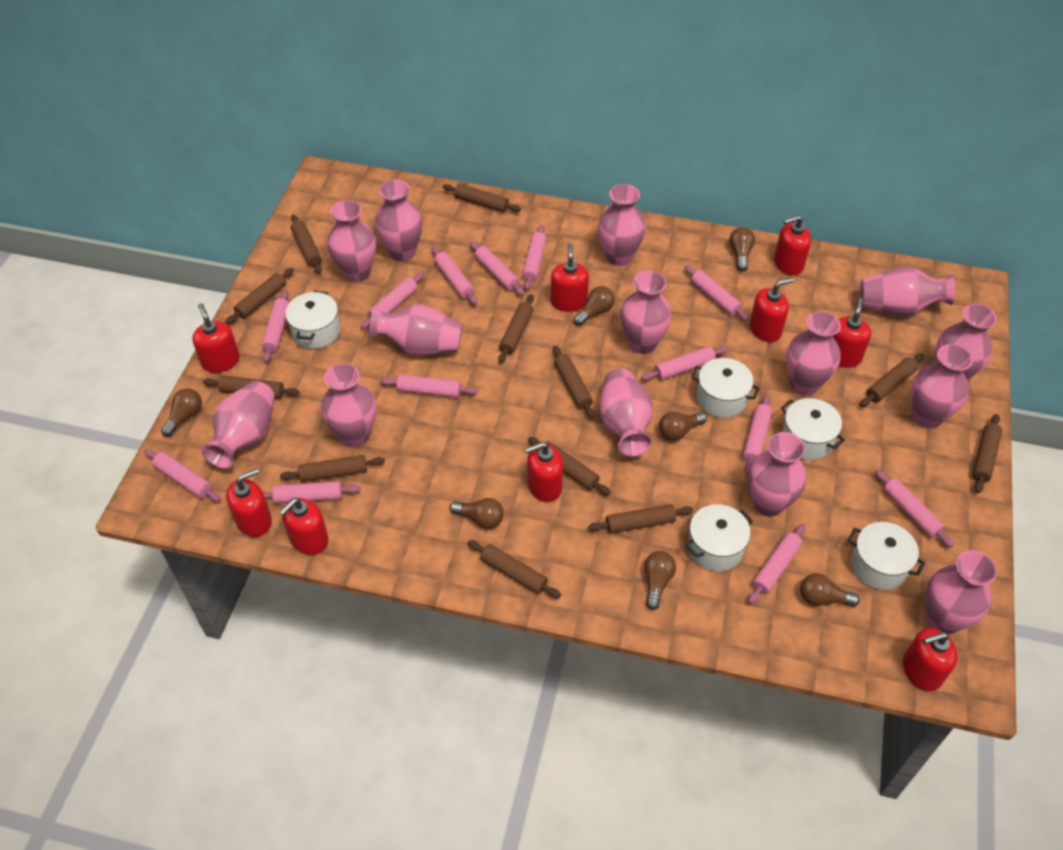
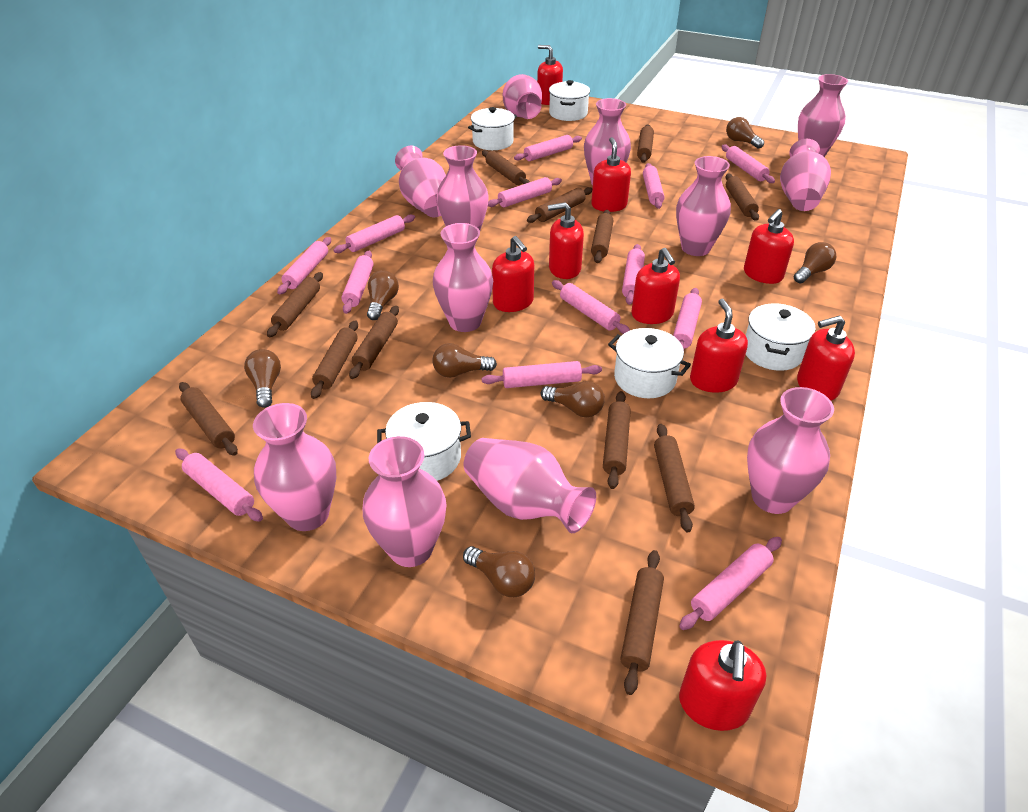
pink vase: 14 -> 12

